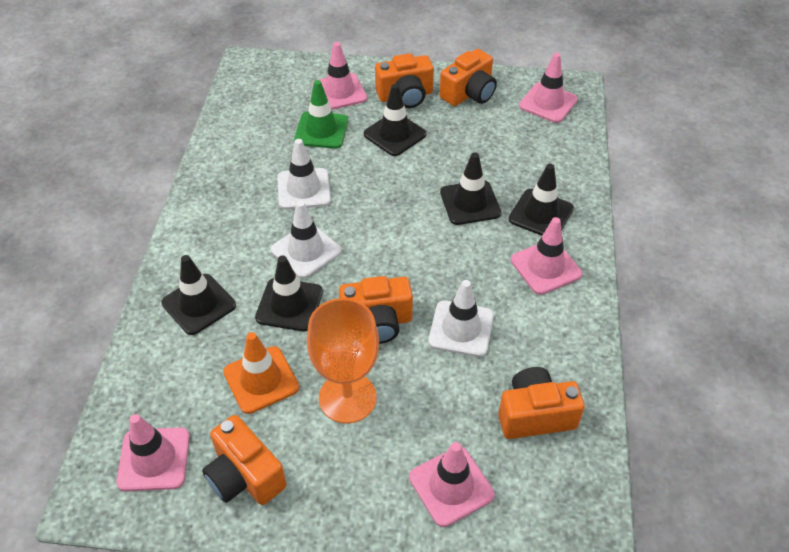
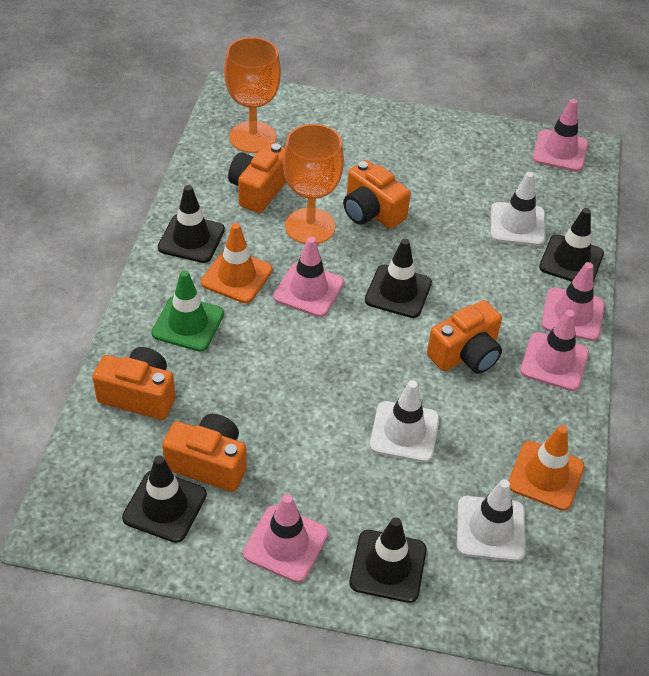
orange goblet: 1 -> 2
orange traffic cone: 1 -> 2

